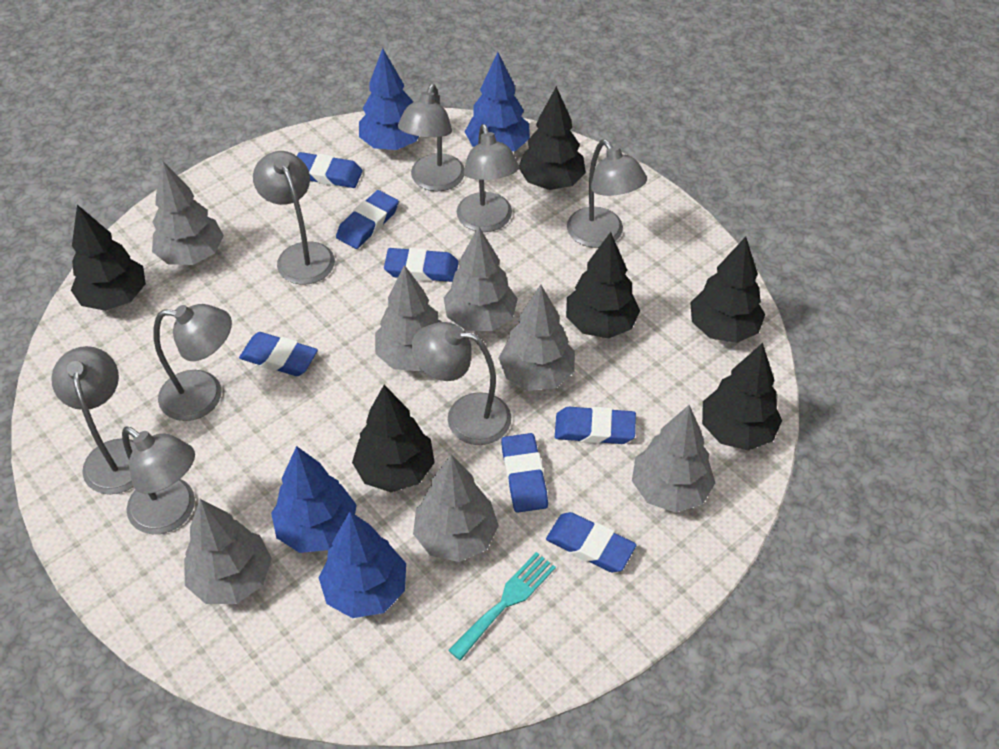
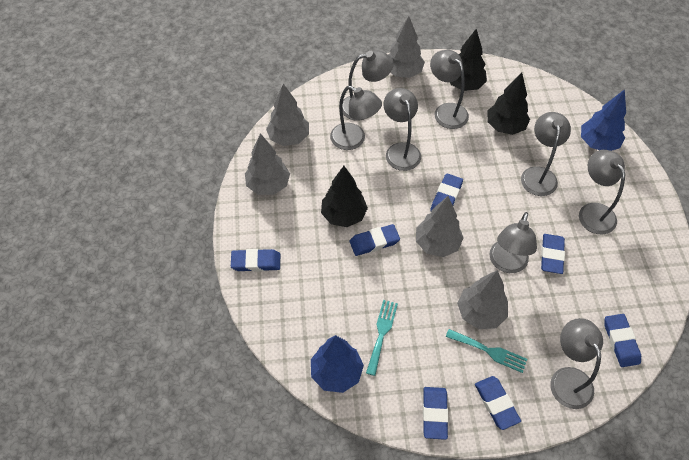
black tree: 6 -> 3
blue tree: 4 -> 2
grey tree: 7 -> 5
turquoise fork: 1 -> 2

